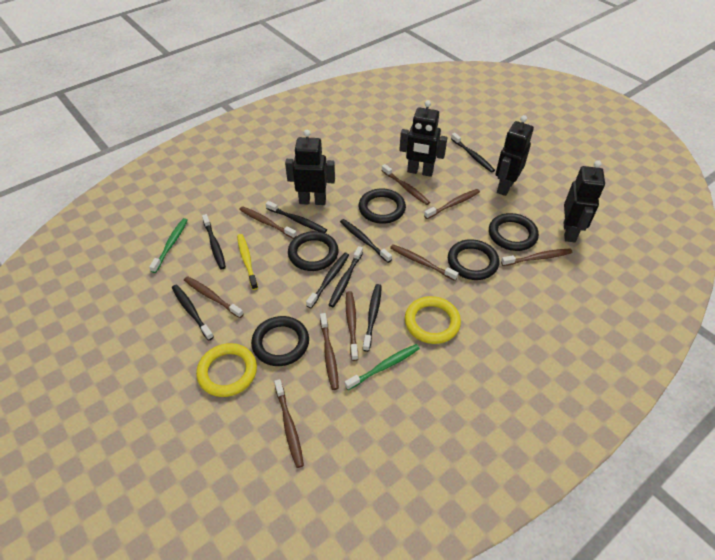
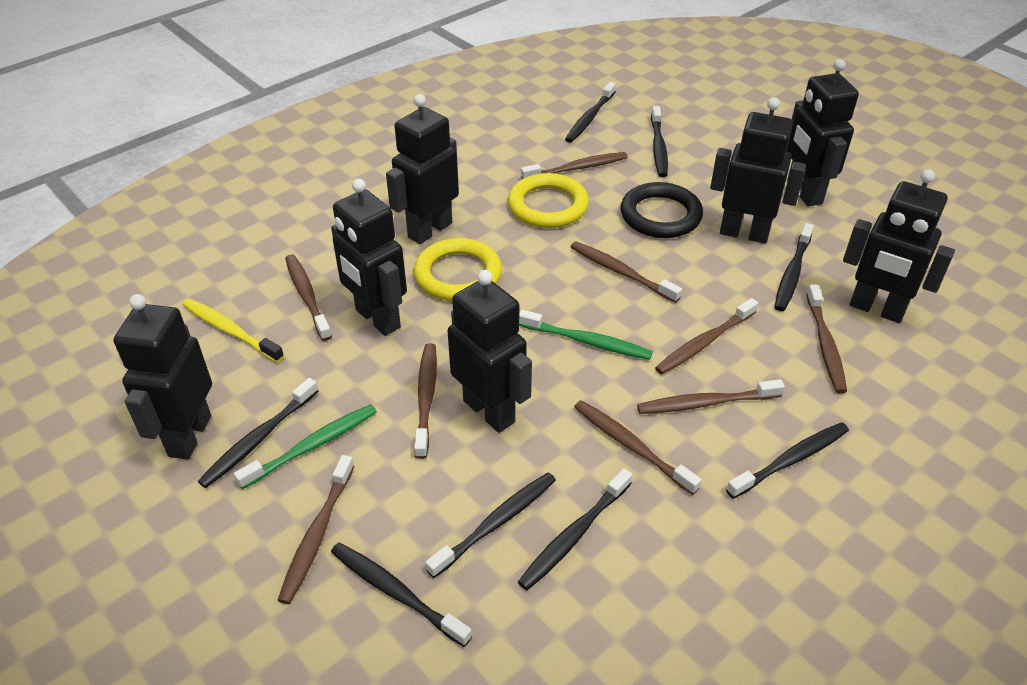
black ring: 5 -> 1
black robot: 4 -> 7

